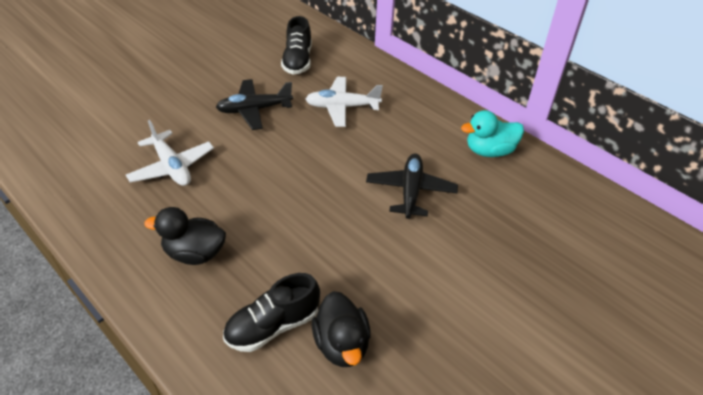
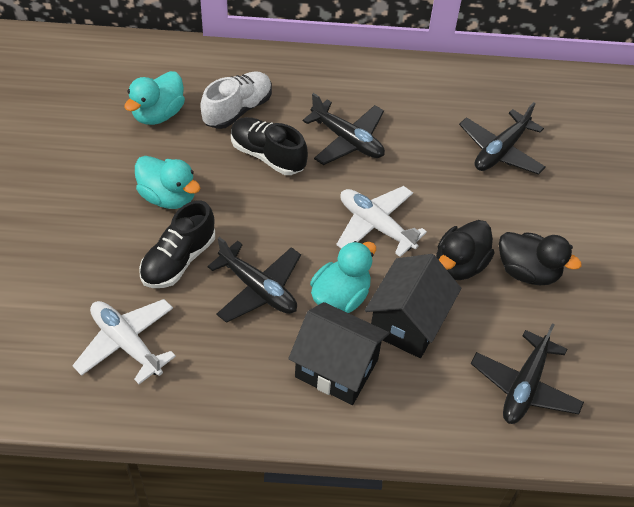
black house: 0 -> 2
black plane: 2 -> 4
turquoise duck: 1 -> 3
white shoe: 0 -> 1

